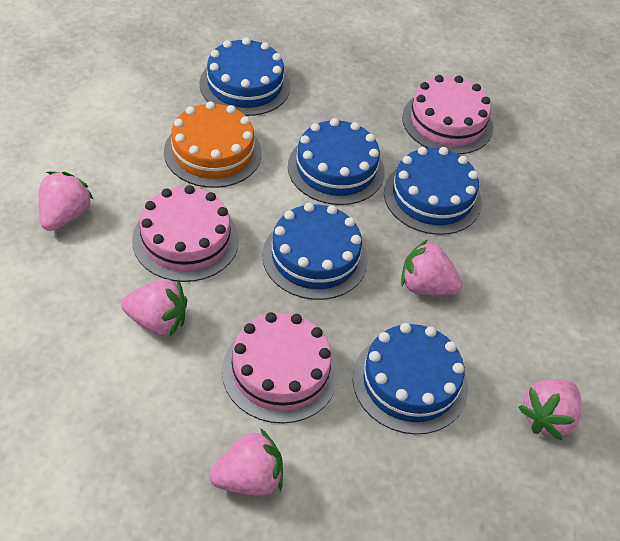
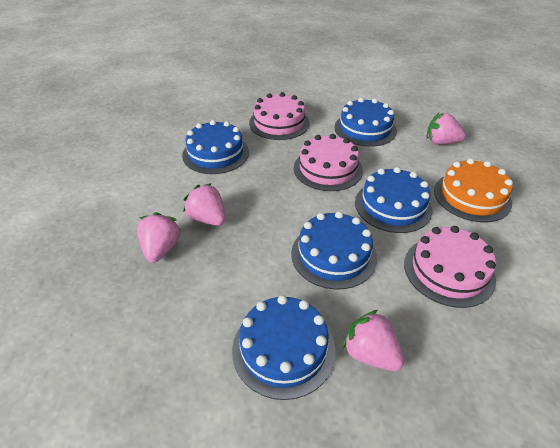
pink strawberry: 5 -> 4

